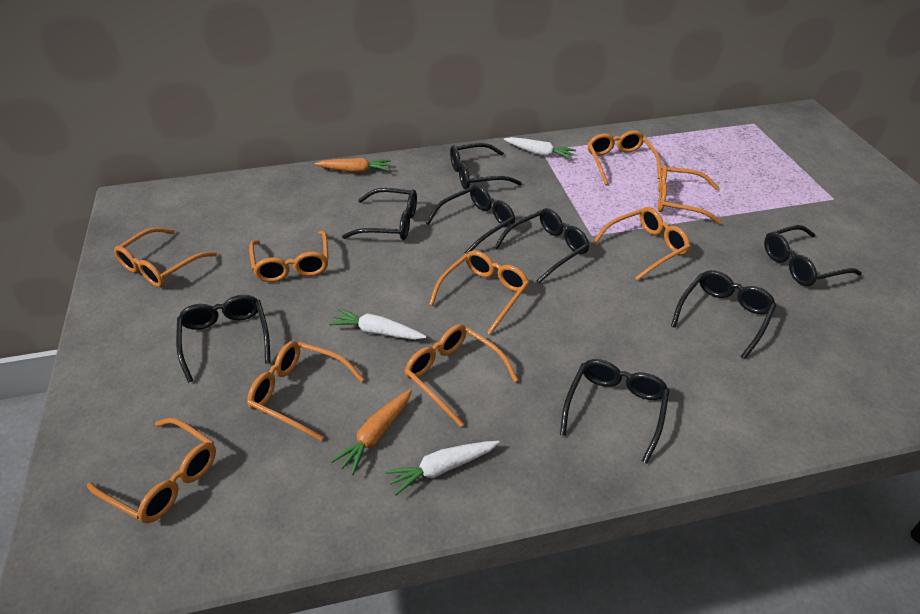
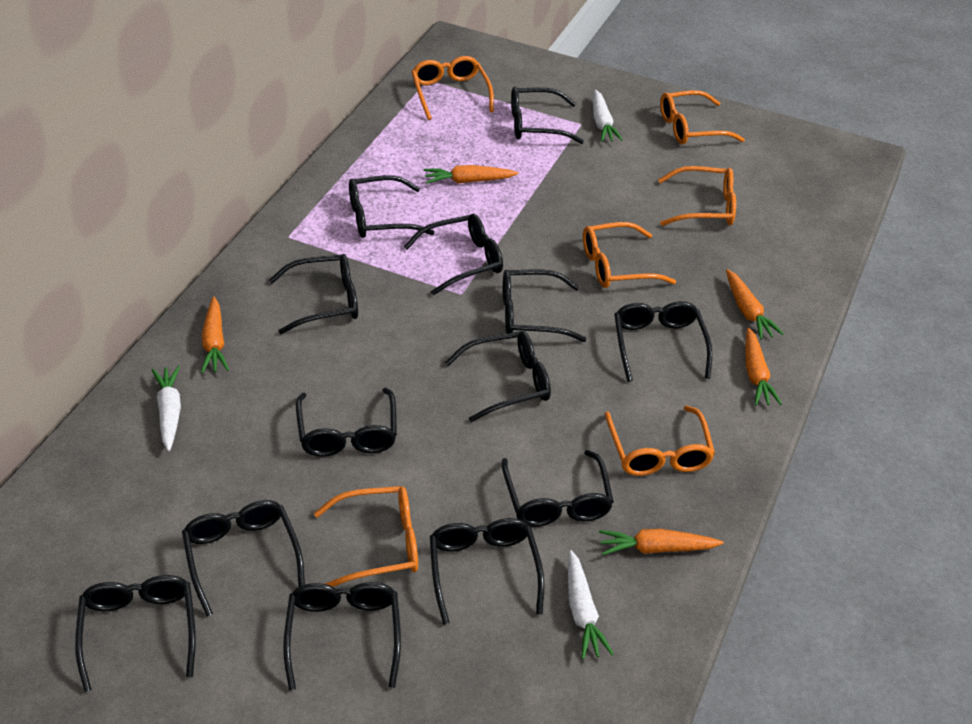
black glasses: 8 -> 13
orange carrot: 2 -> 5
orange glasses: 9 -> 6

